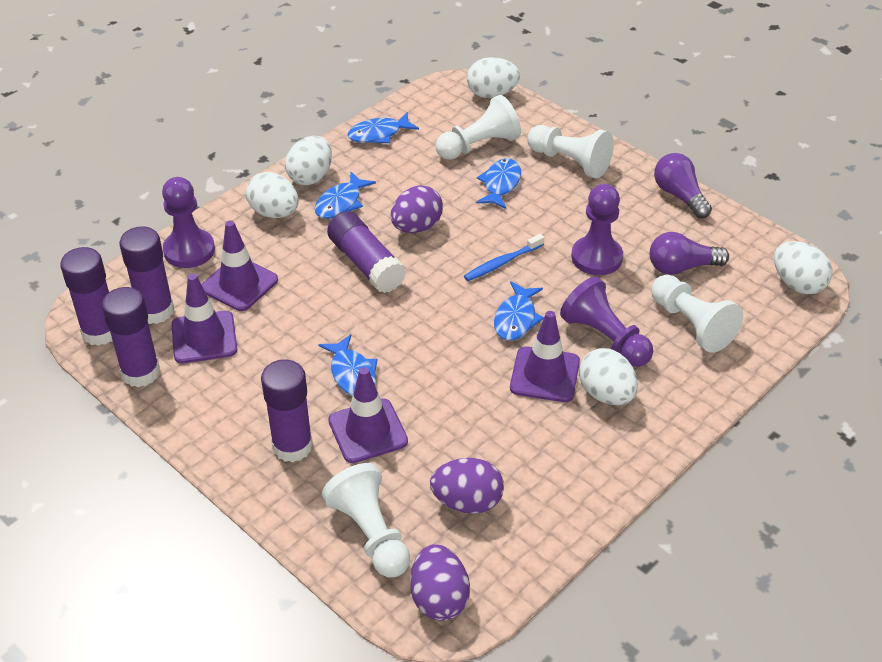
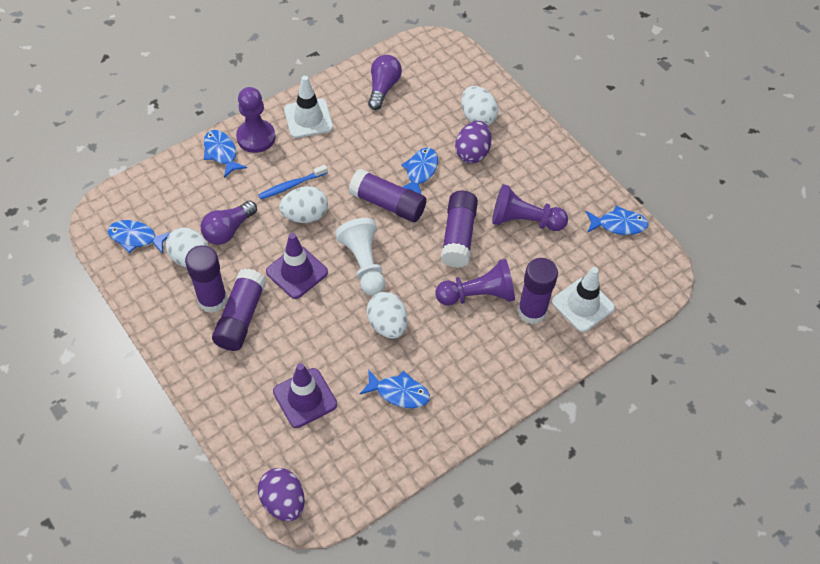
purple egg: 3 -> 2
purple traffic cone: 4 -> 2
white egg: 5 -> 4
white pawn: 4 -> 1
white traffic cone: 0 -> 2

